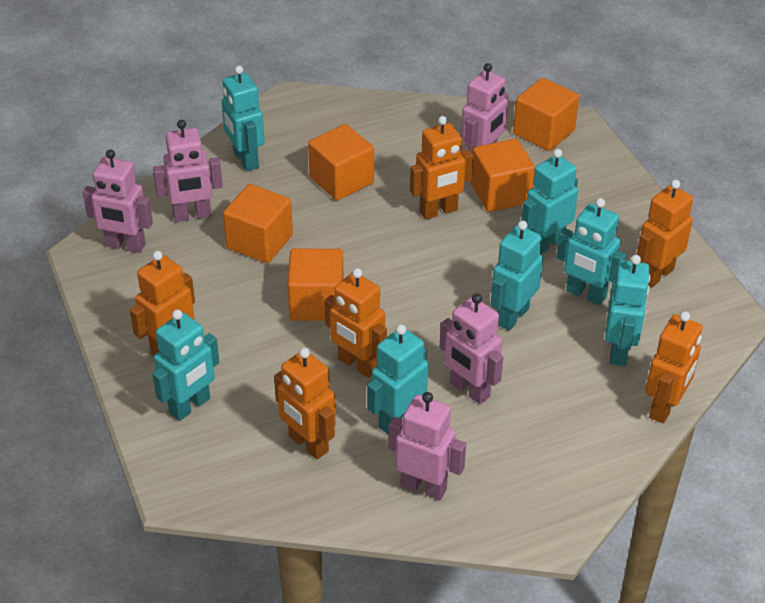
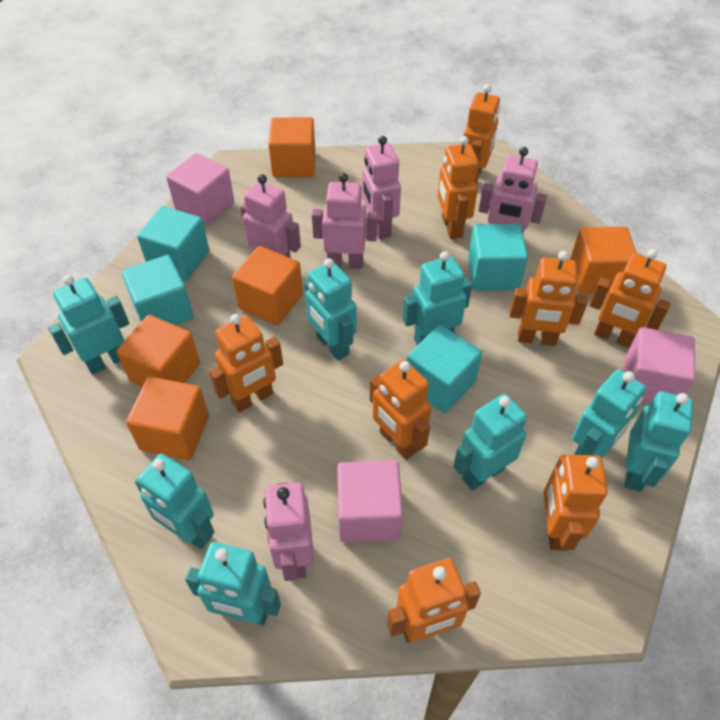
orange robot: 6 -> 8
pink cube: 0 -> 3
turquoise cube: 0 -> 4
turquoise robot: 7 -> 8

